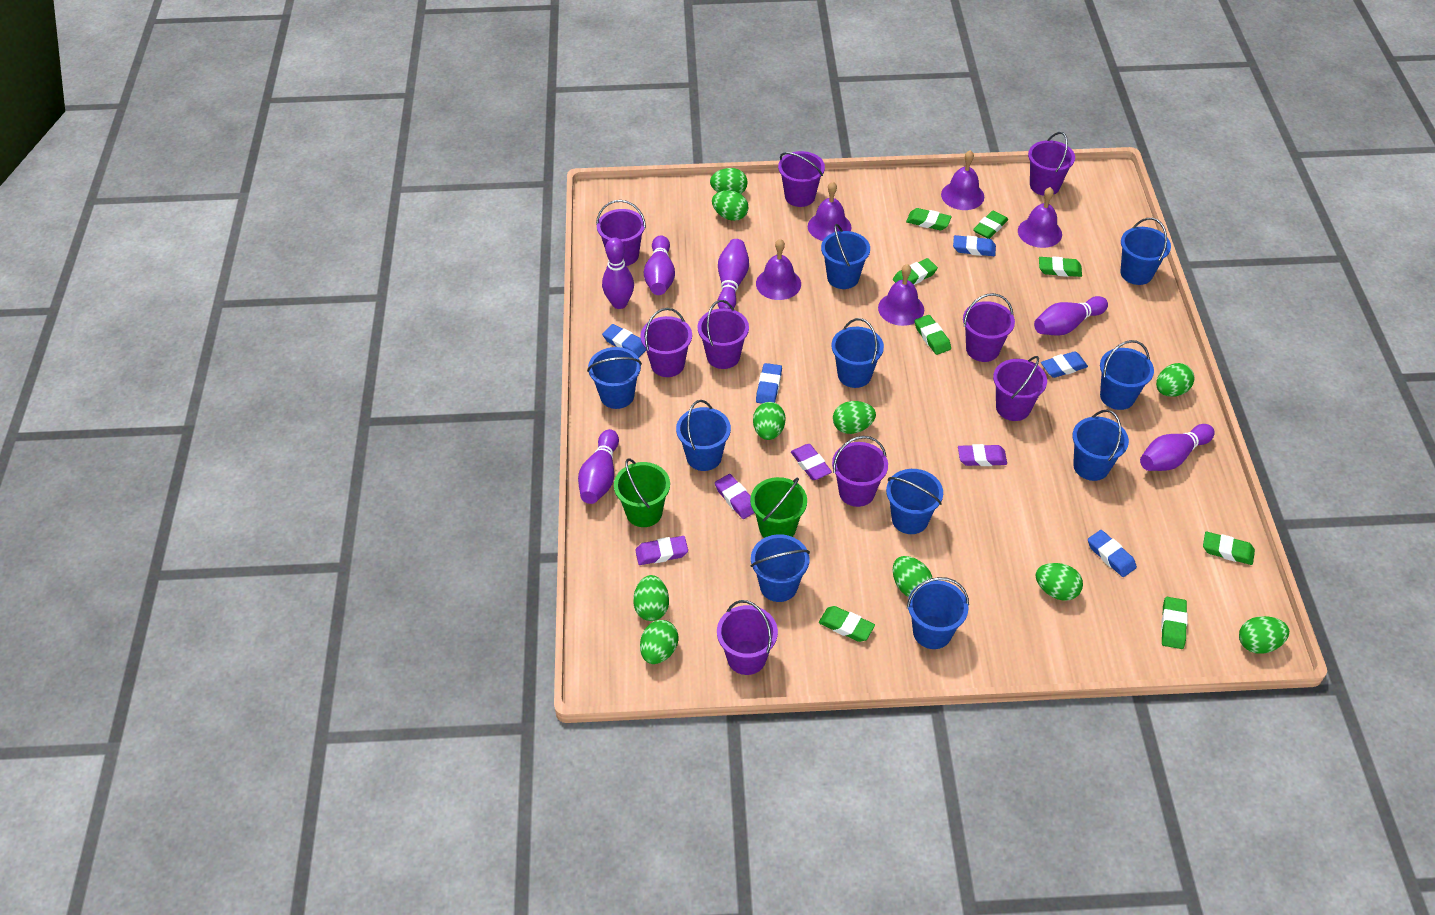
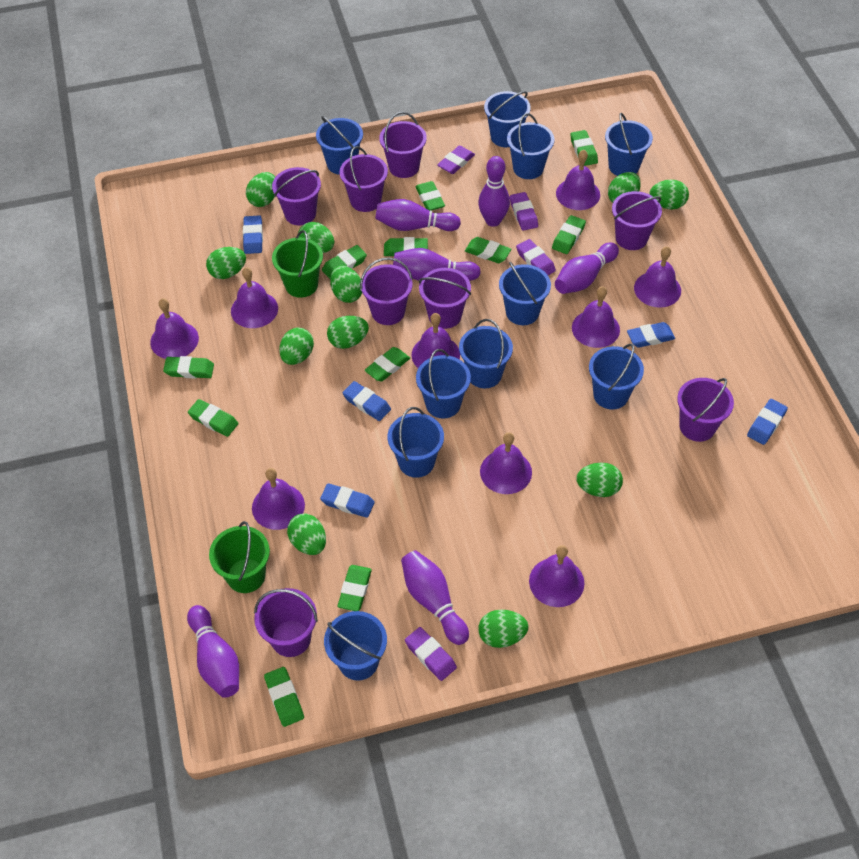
green egg: 10 -> 11
green eraser: 8 -> 11
purple bell: 5 -> 9
purple bucket: 9 -> 8

